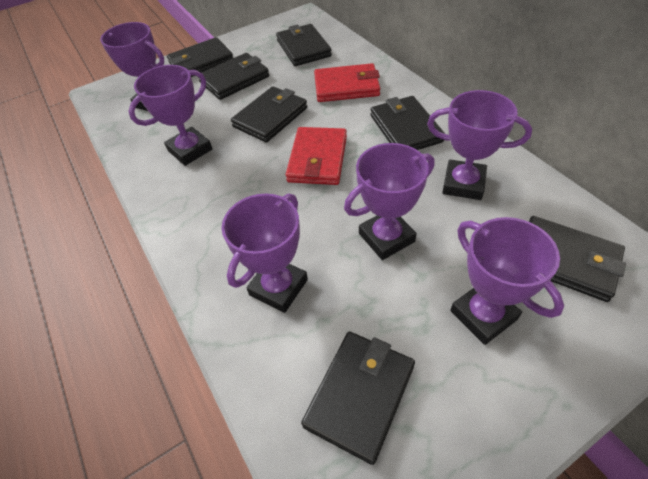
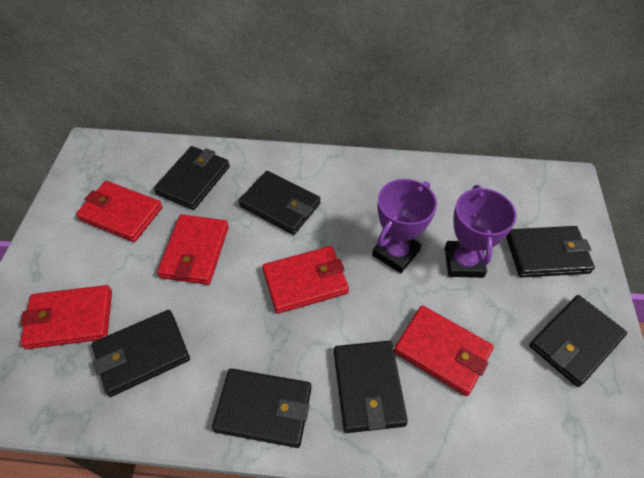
purple trophy: 6 -> 2
red wallet: 2 -> 5

